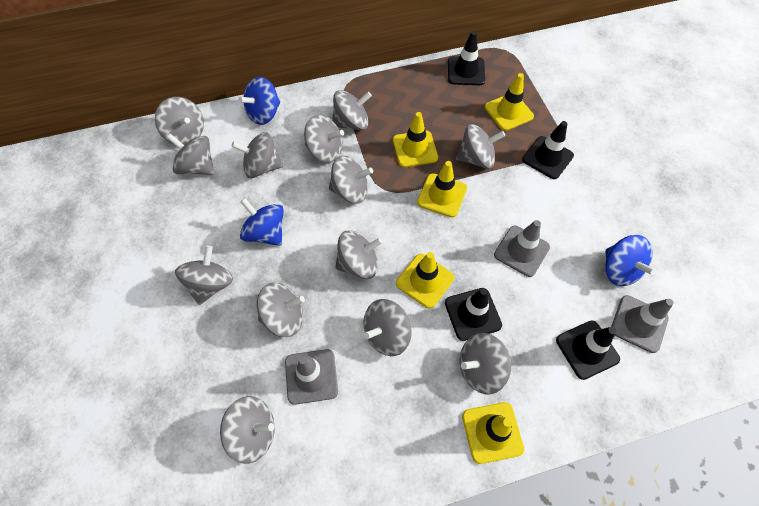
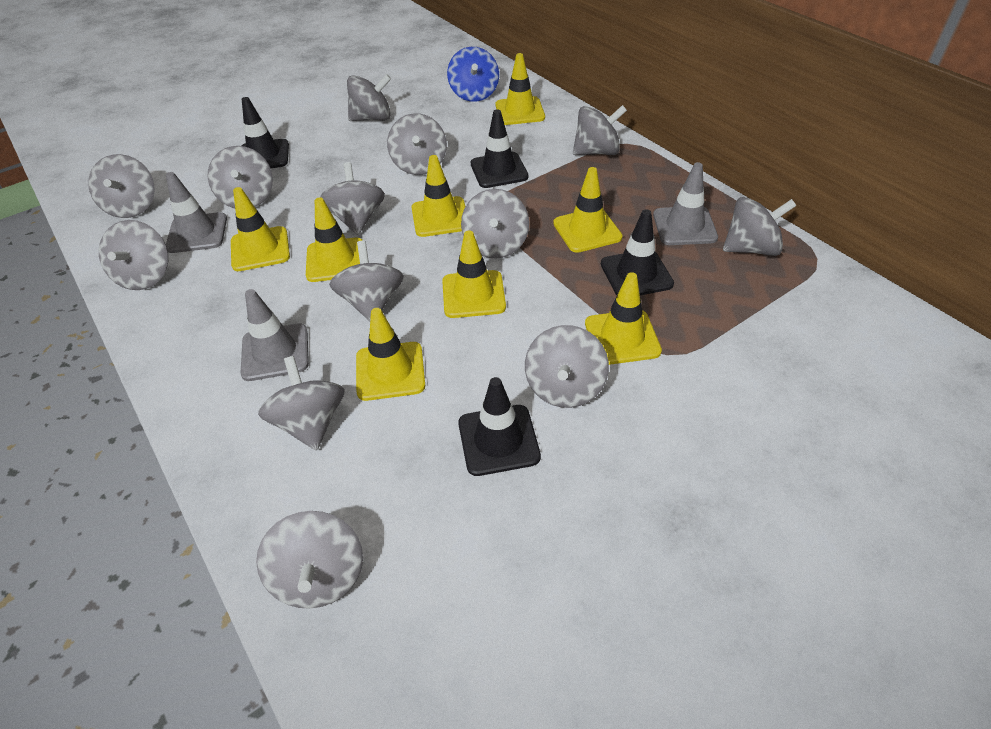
blue spinning top: 3 -> 1
yellow traffic cone: 5 -> 8

